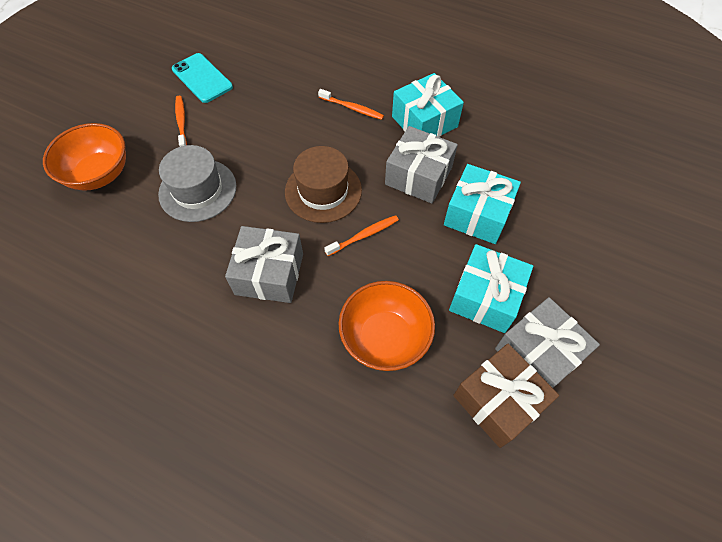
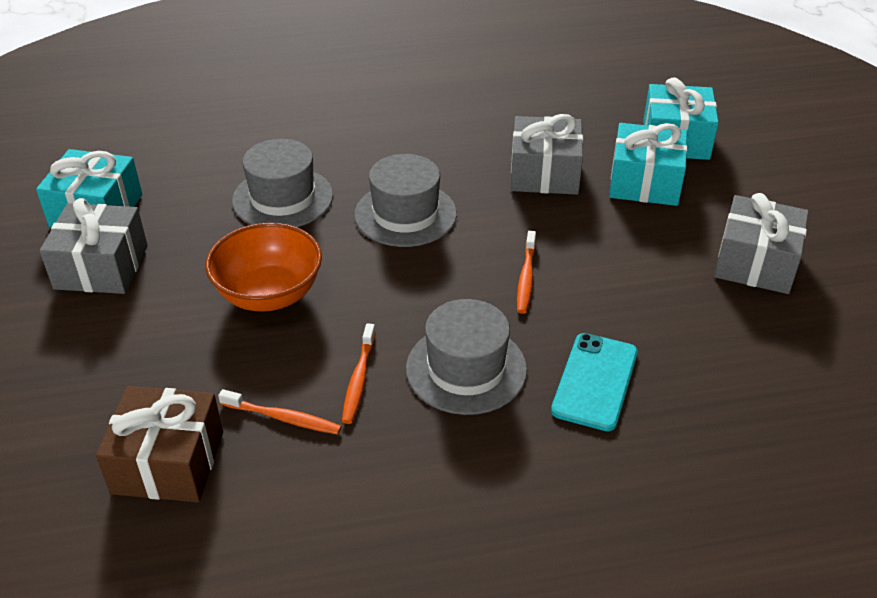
brown hat: 1 -> 0
grey hat: 1 -> 3
orange bowl: 2 -> 1

